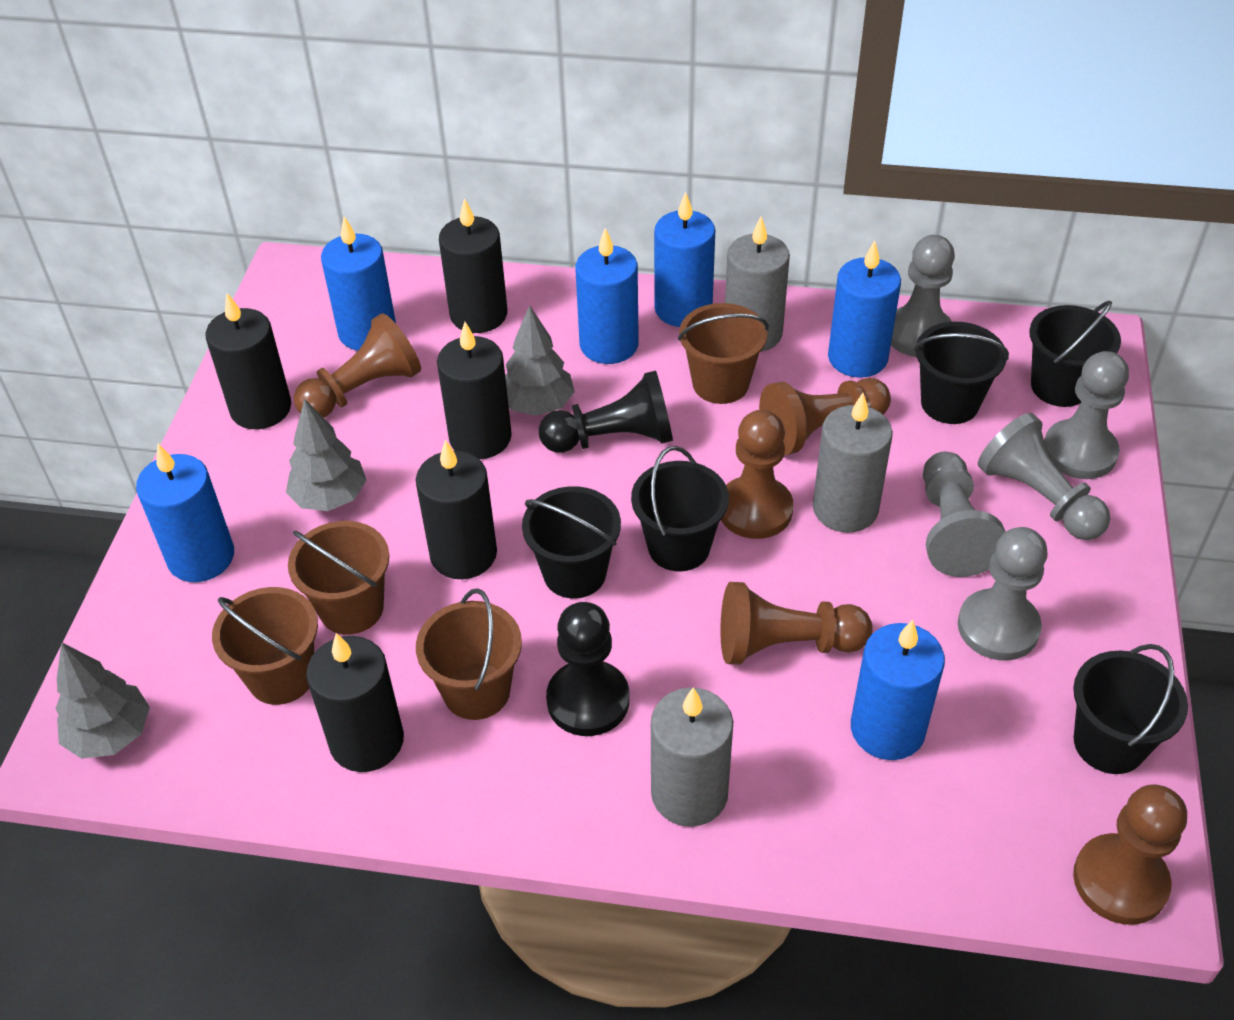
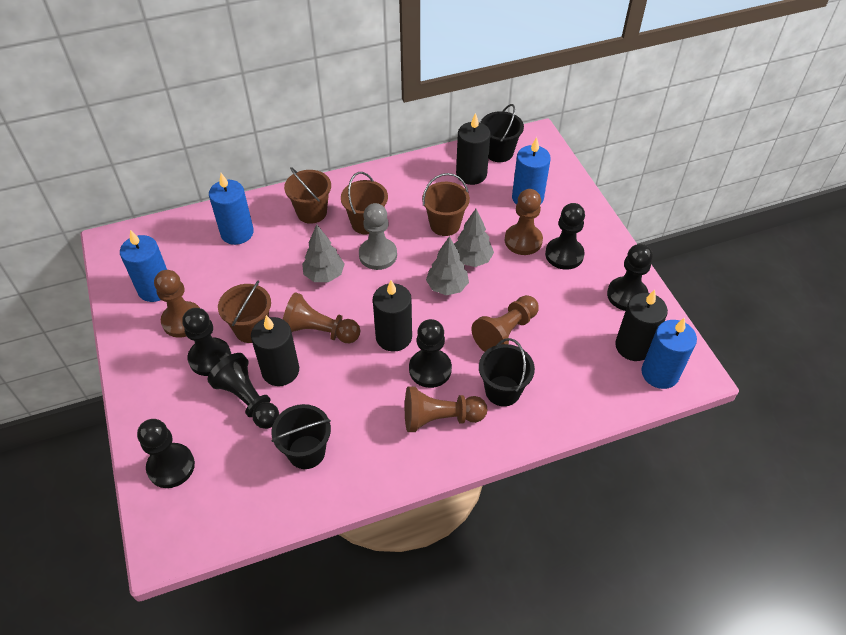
black bucket: 5 -> 3
black candle: 5 -> 4
black pawn: 2 -> 6
blue candle: 6 -> 4
grey candle: 3 -> 0
grey pawn: 5 -> 1

